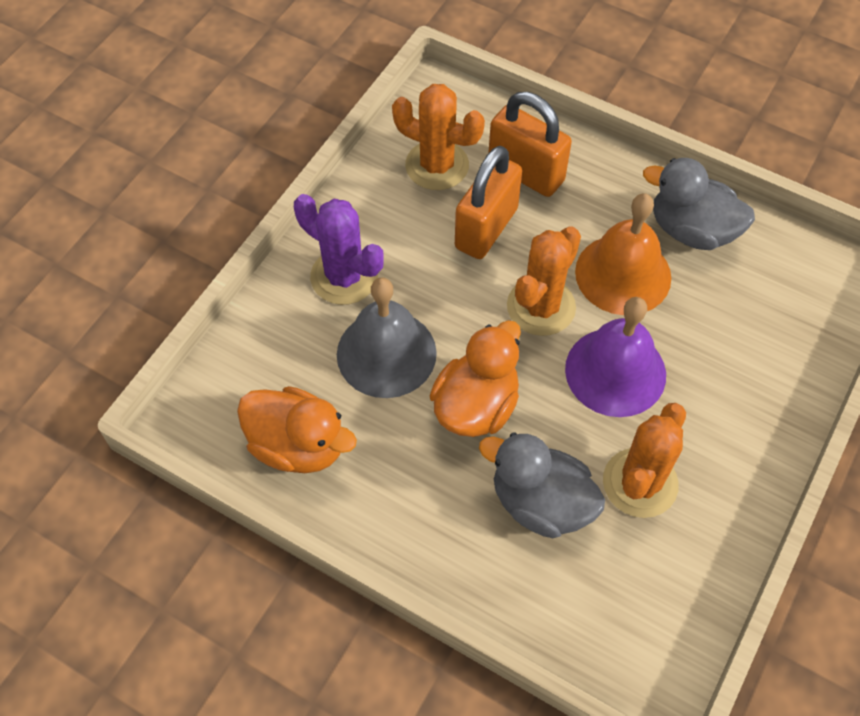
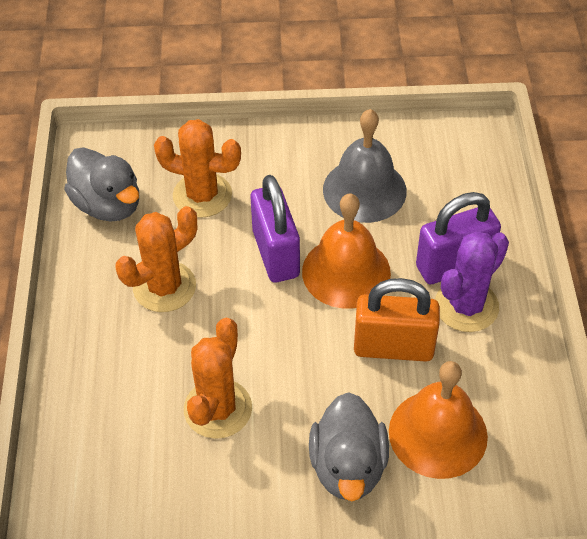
orange bell: 1 -> 2
orange duck: 2 -> 0
orange padlock: 2 -> 1
purple bell: 1 -> 0
purple padlock: 0 -> 2

